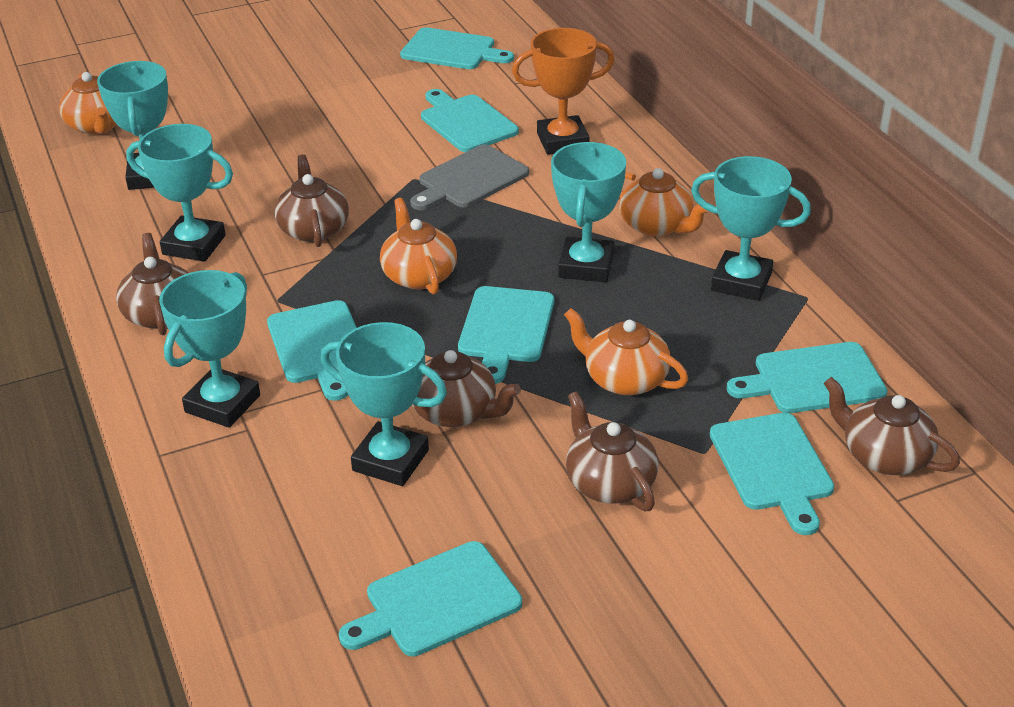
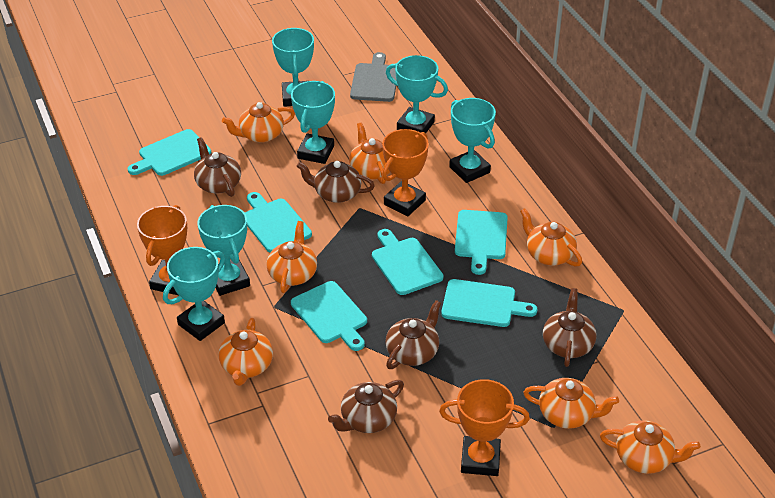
orange teapot: 4 -> 7
orange trophy: 1 -> 3
turquoise cutting board: 7 -> 6

